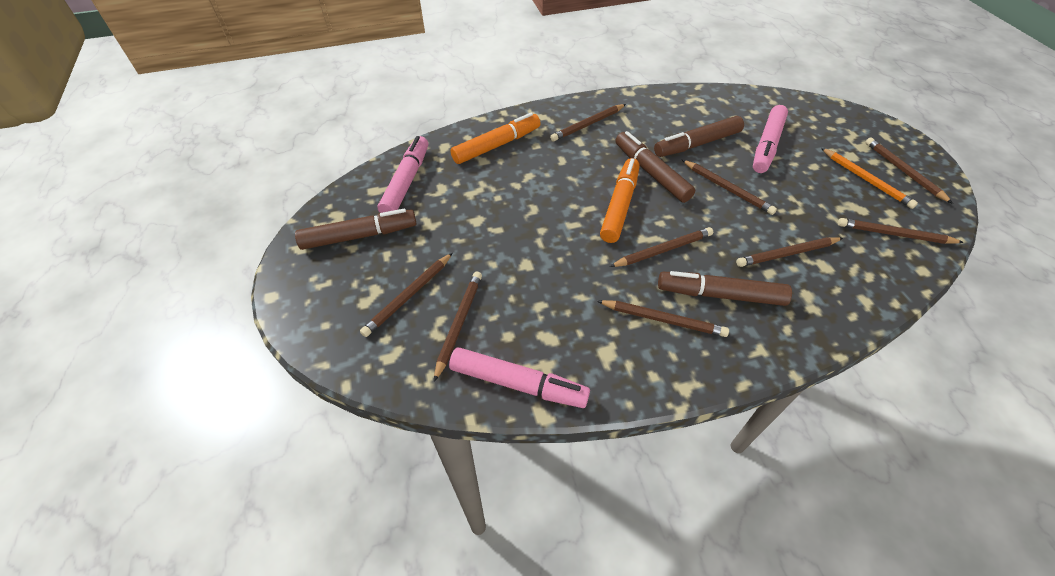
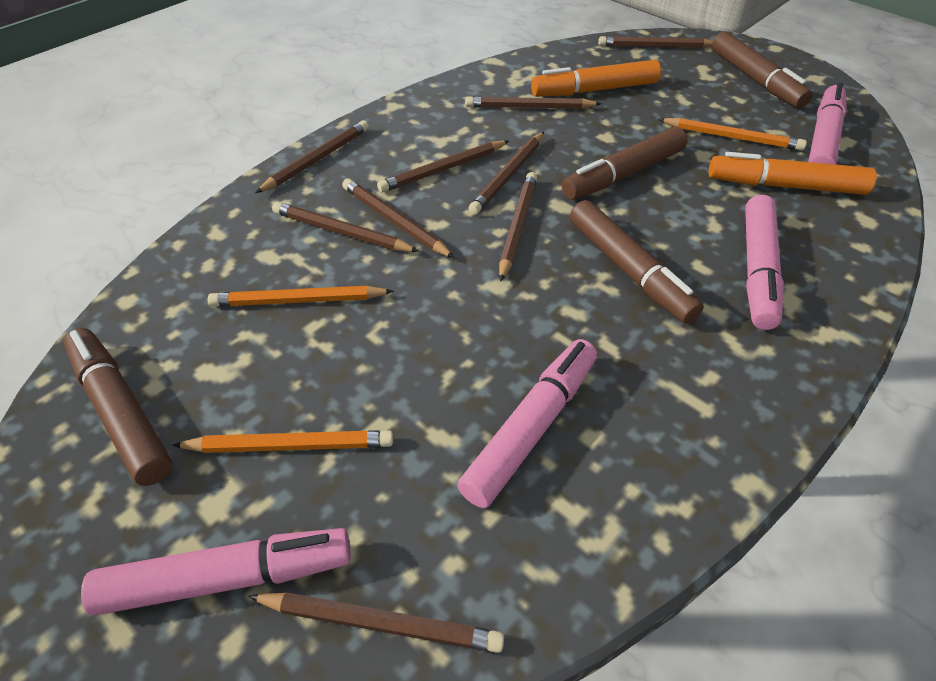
orange pencil: 1 -> 3
pink marker: 3 -> 4

